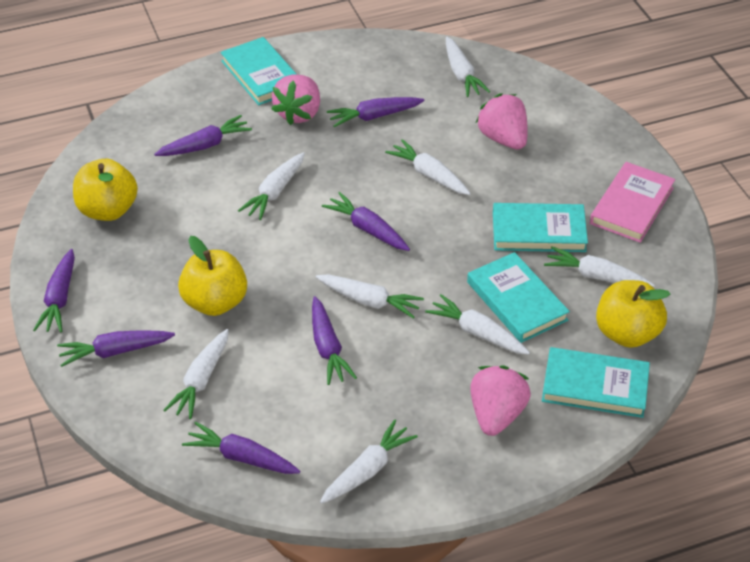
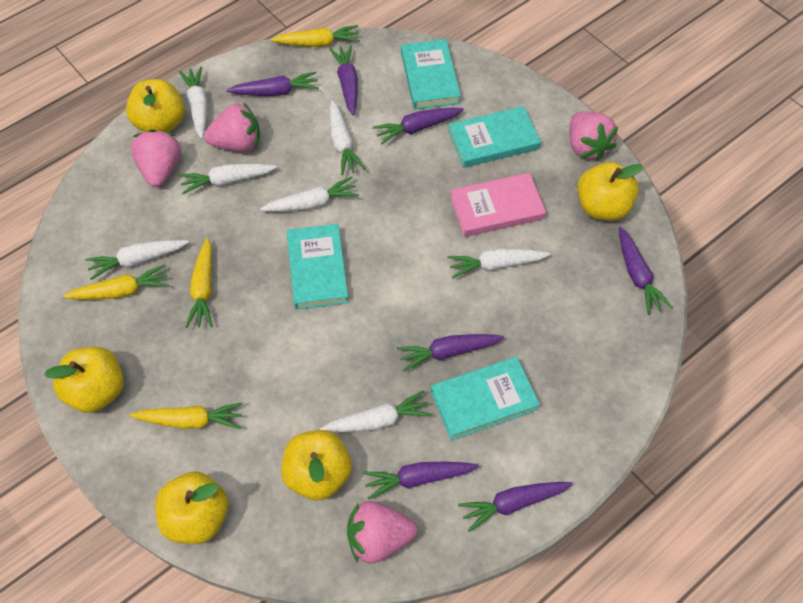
pink strawberry: 3 -> 4
white carrot: 8 -> 7
yellow apple: 3 -> 5
yellow carrot: 0 -> 4

